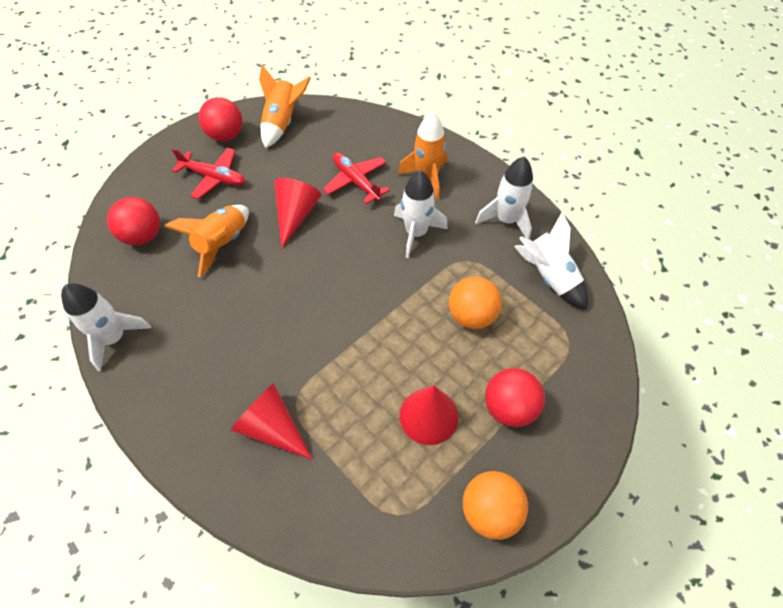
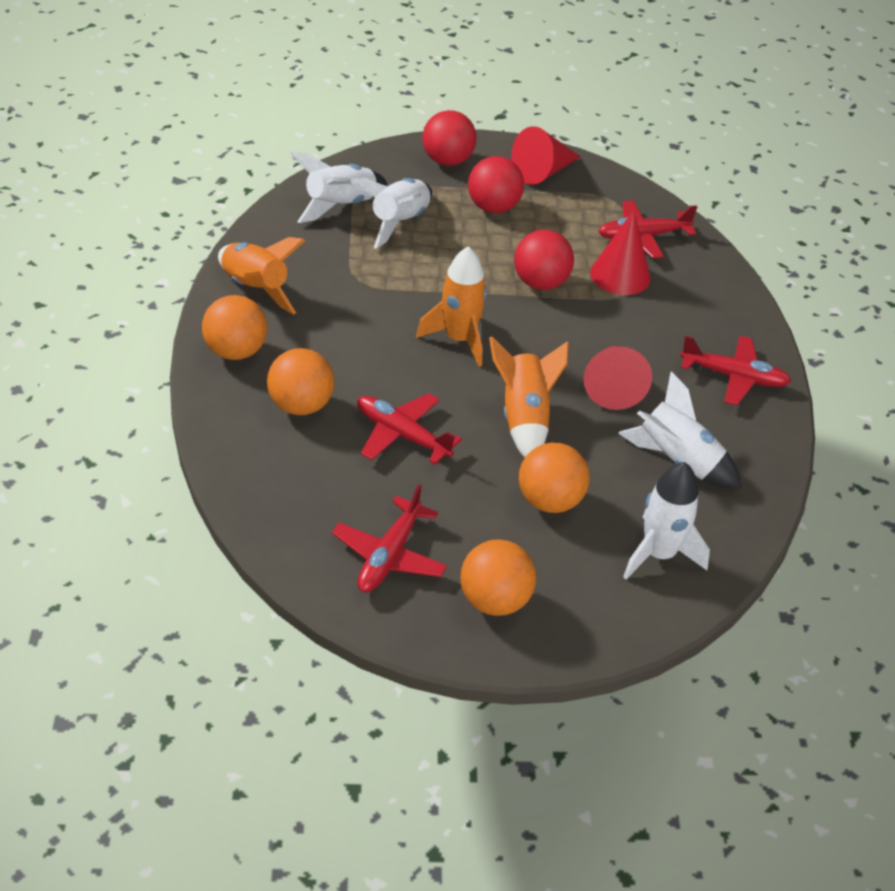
orange ball: 2 -> 4
red plane: 2 -> 4

